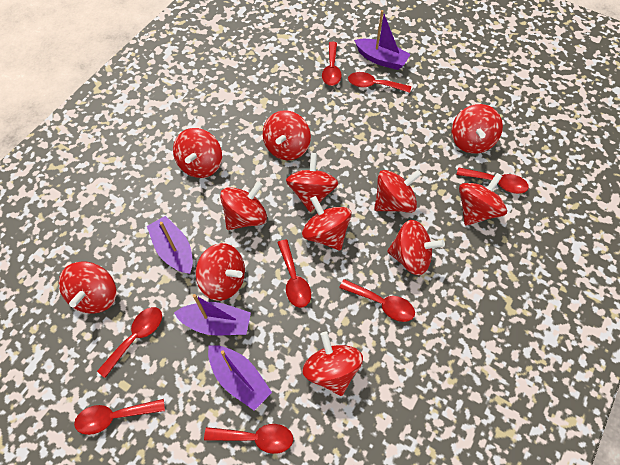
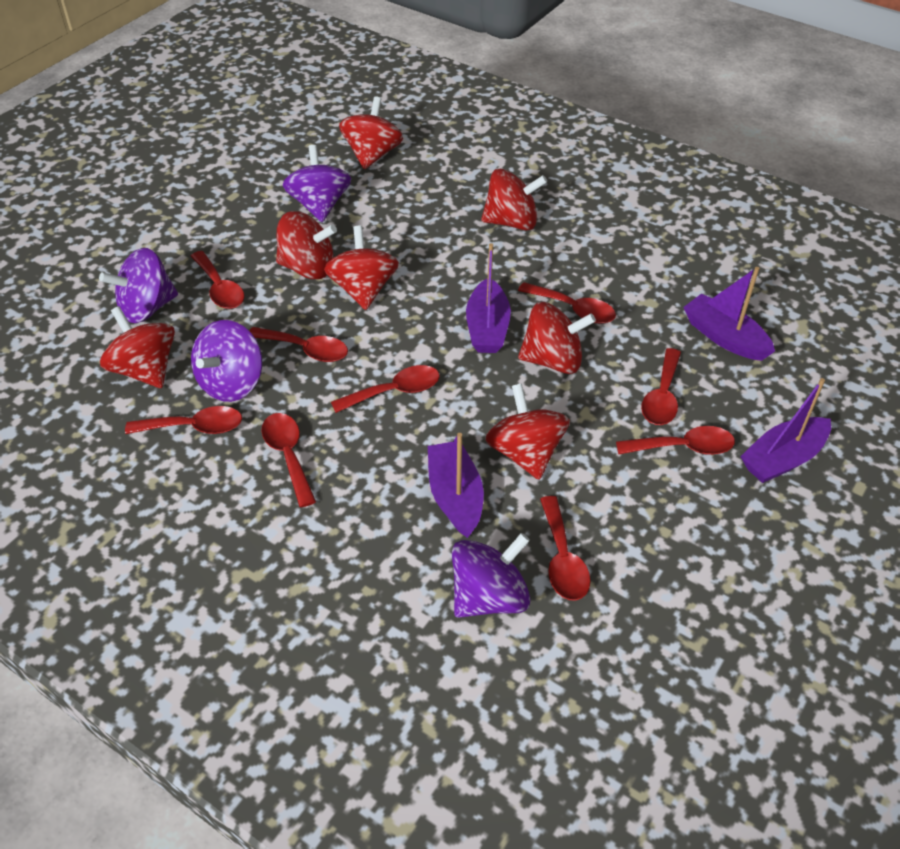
purple spinning top: 0 -> 4
red spinning top: 12 -> 7
red spoon: 8 -> 9

